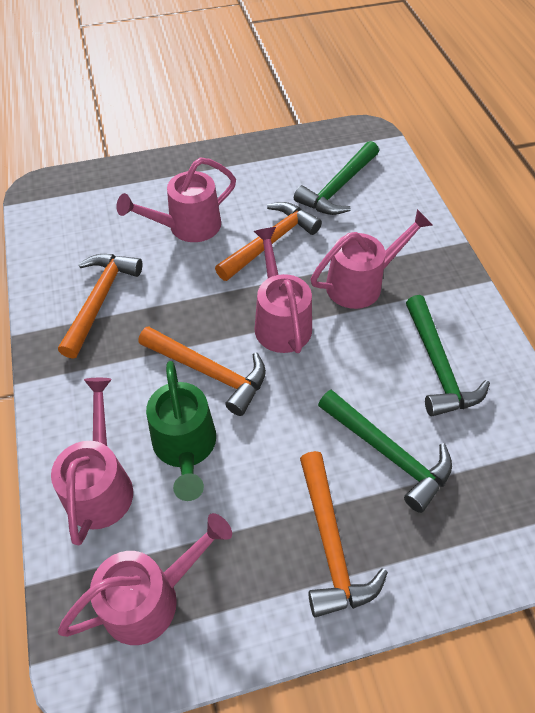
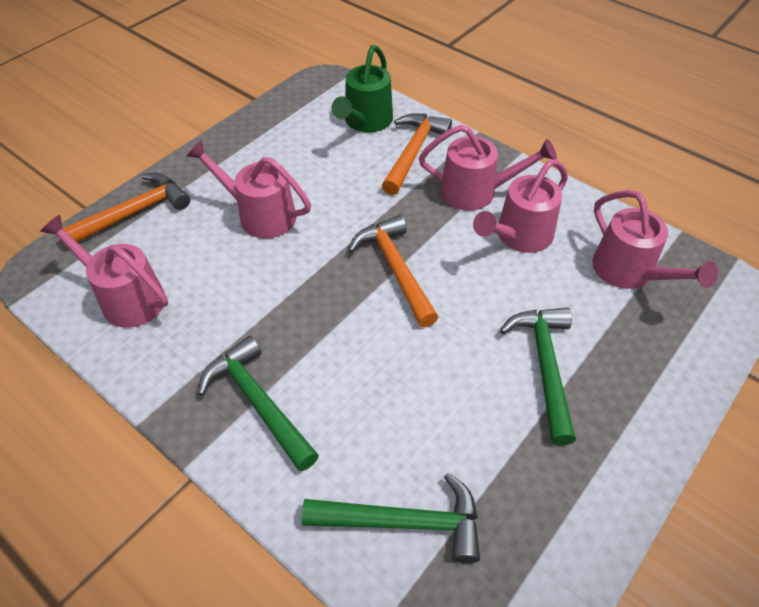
orange hammer: 4 -> 3

